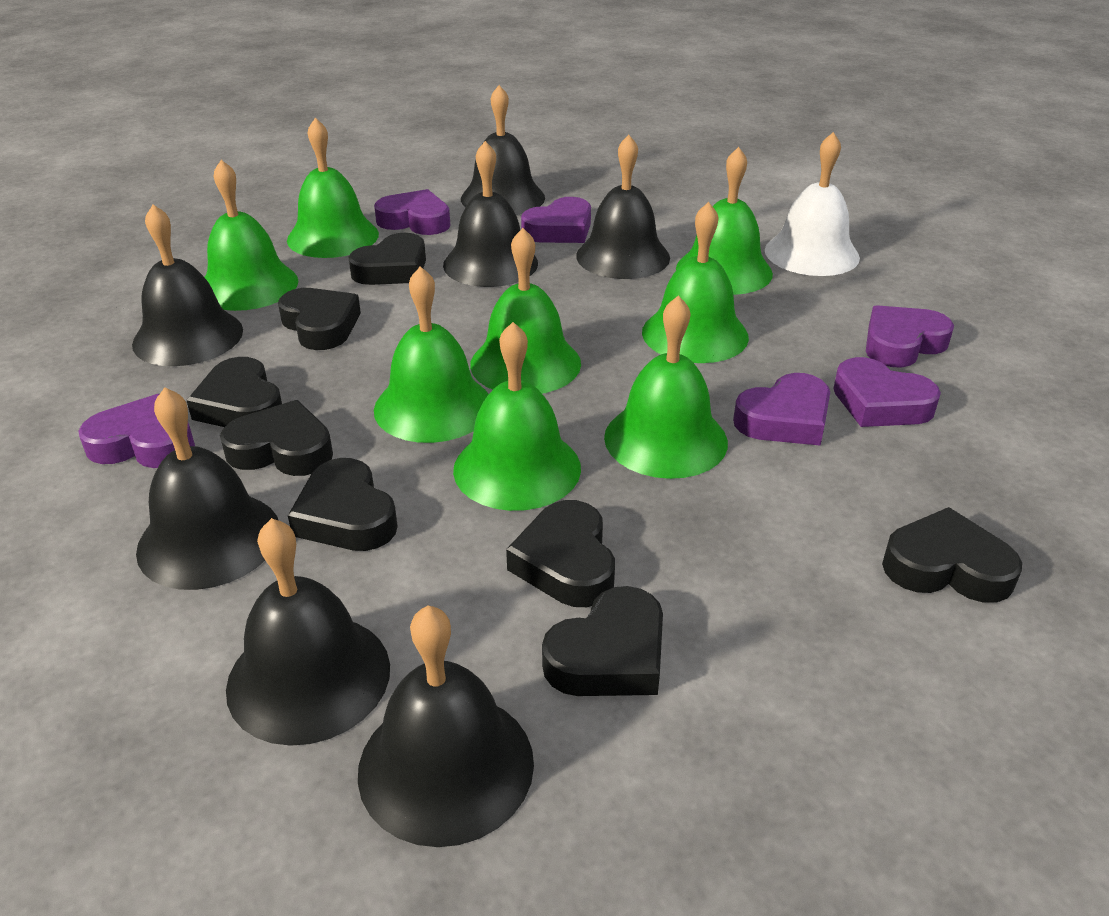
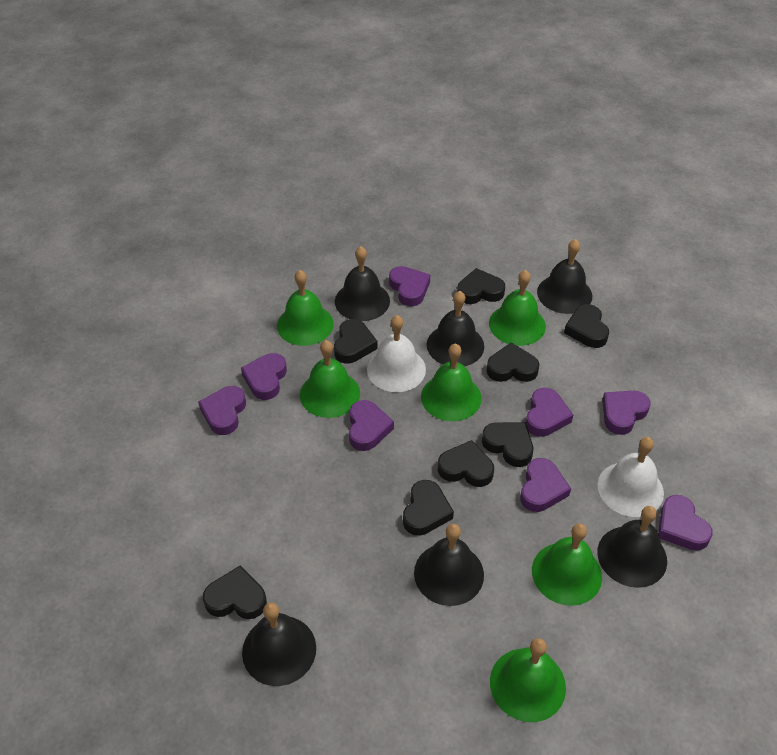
black bell: 7 -> 6
green bell: 8 -> 6
purple heart: 6 -> 8
white bell: 1 -> 2

